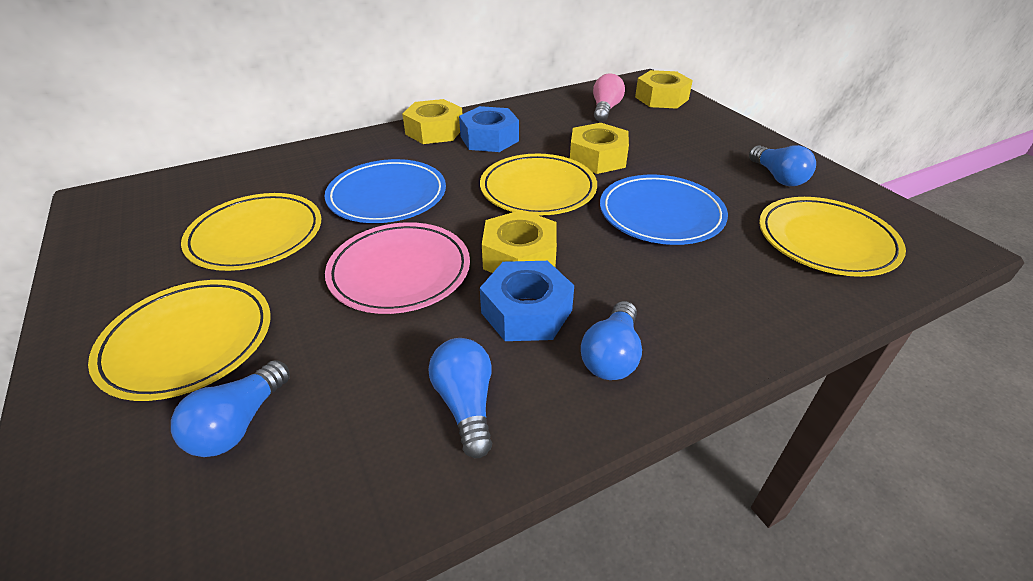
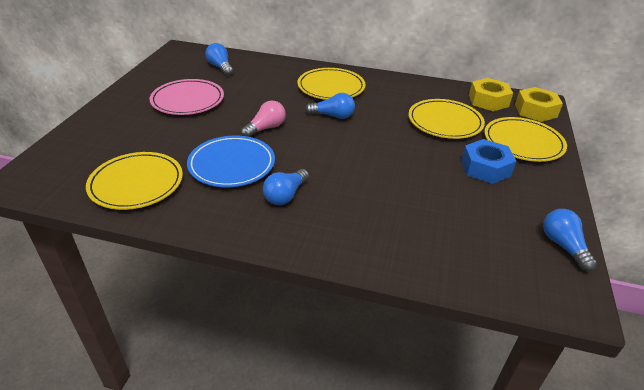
blue nut: 2 -> 1
blue plate: 2 -> 1
yellow nut: 4 -> 2

